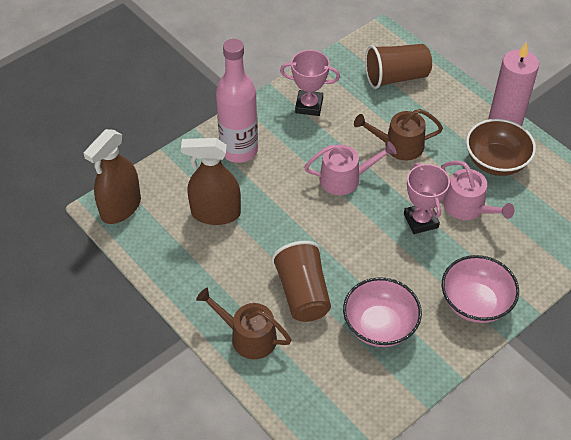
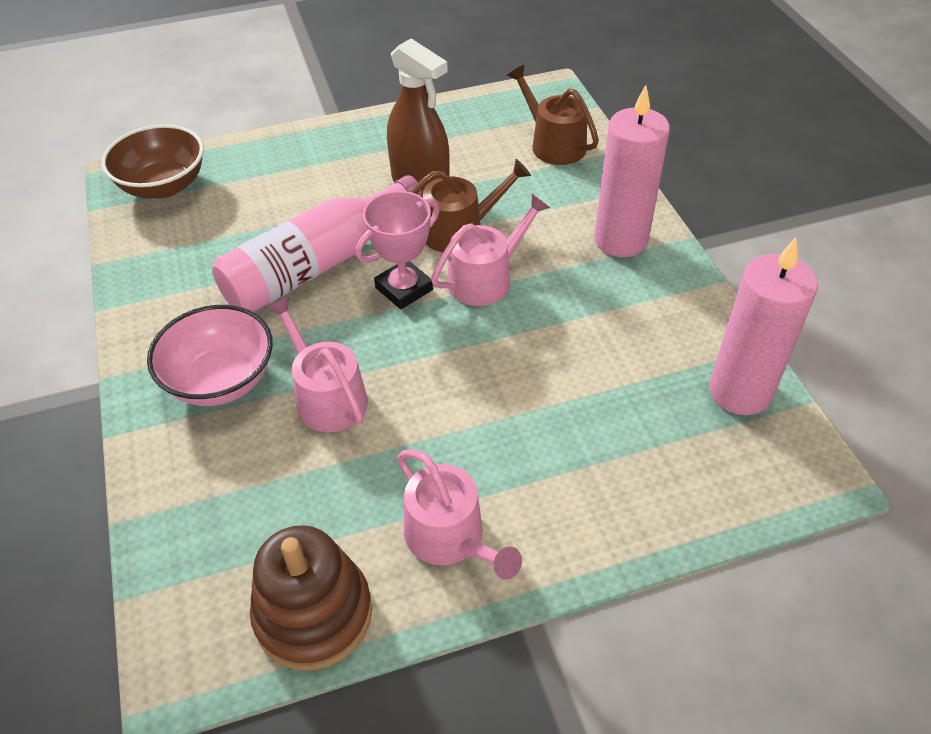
brown cup: 2 -> 0
brown spray bottle: 2 -> 1
brown stacking toy: 0 -> 1
pink bowl: 2 -> 1
pink candle: 1 -> 2
pink trophy: 2 -> 1
pink watering can: 2 -> 3

